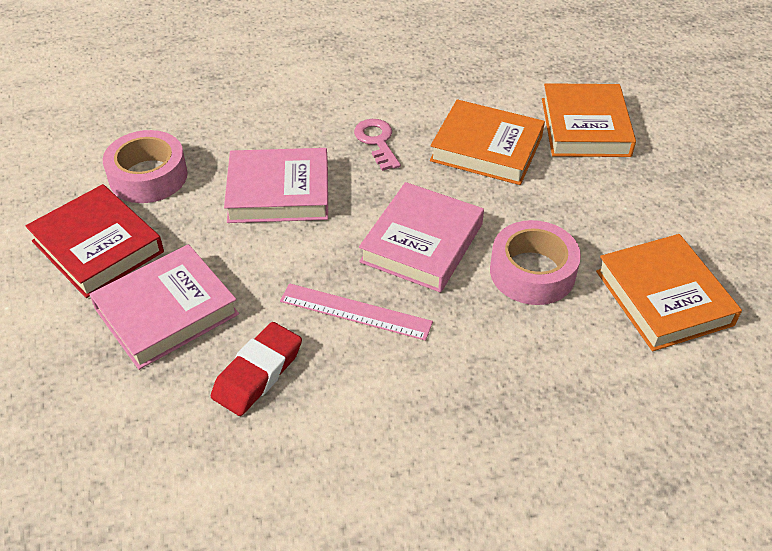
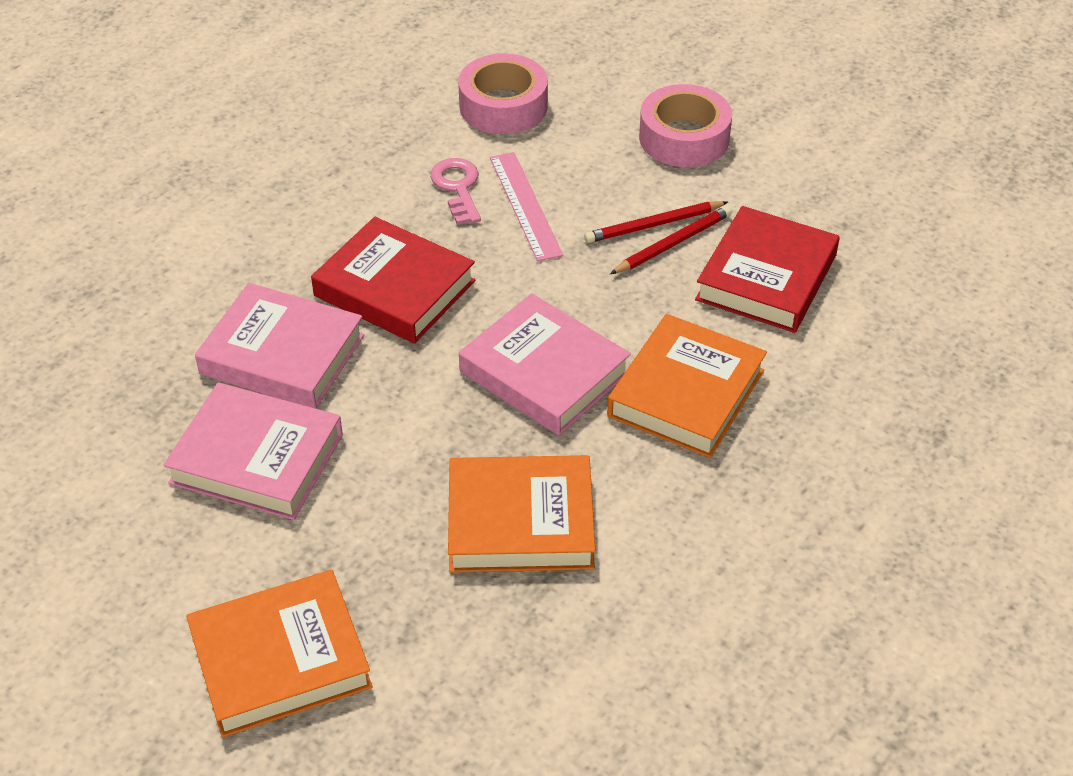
red book: 1 -> 2
red eraser: 1 -> 0
red pencil: 0 -> 2

